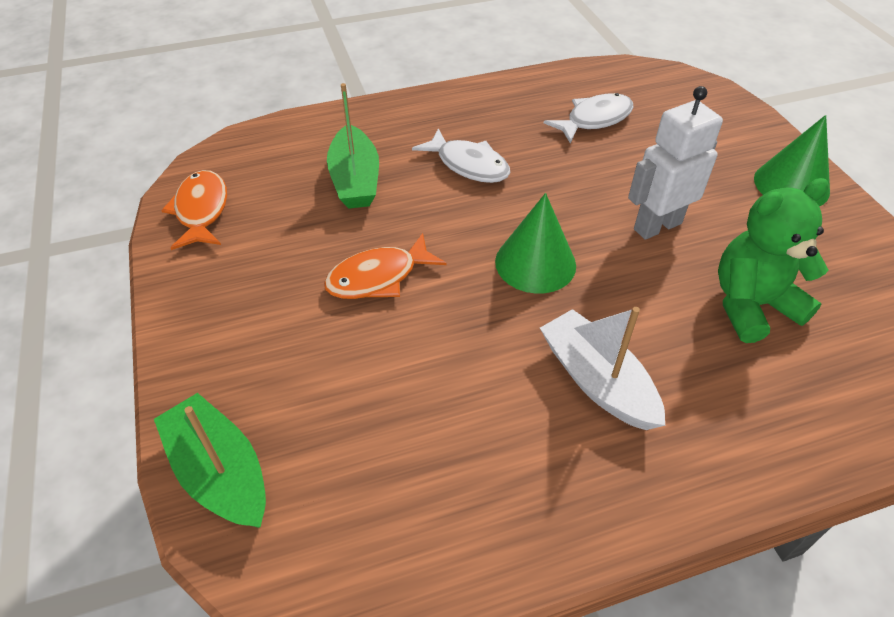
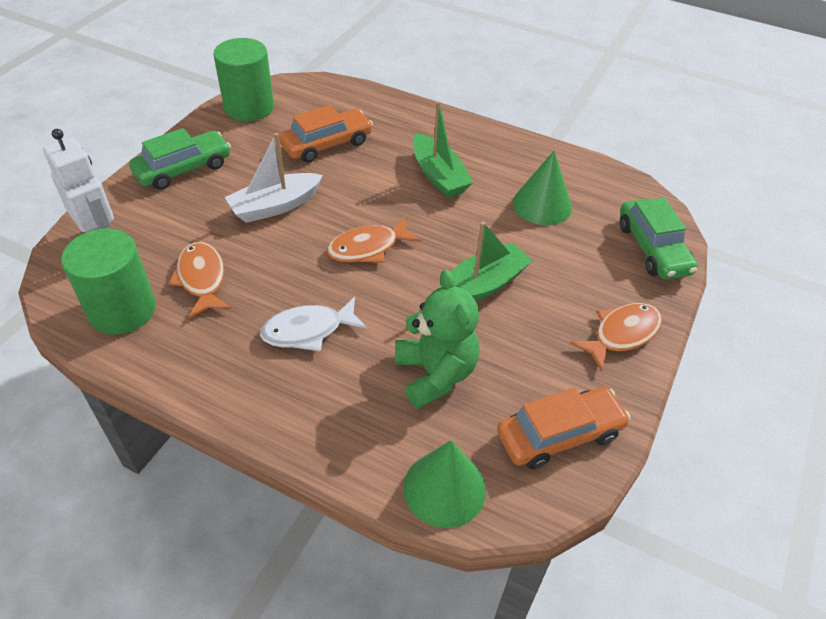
green car: 0 -> 2
green cylinder: 0 -> 2
orange car: 0 -> 2
orange fish: 2 -> 3
white fish: 2 -> 1

